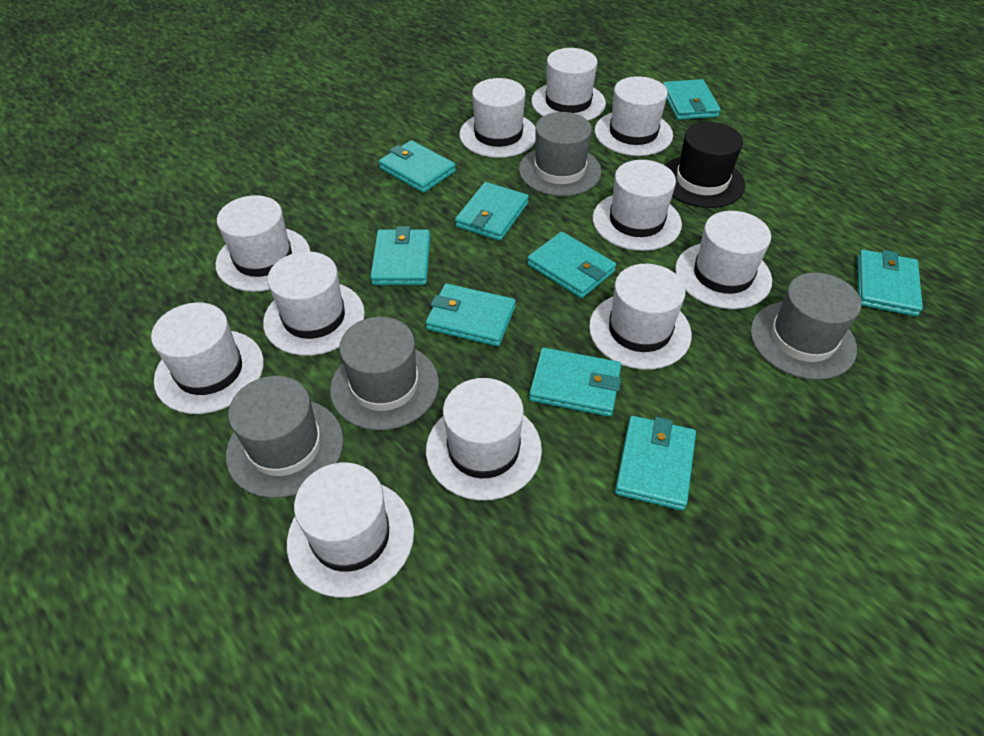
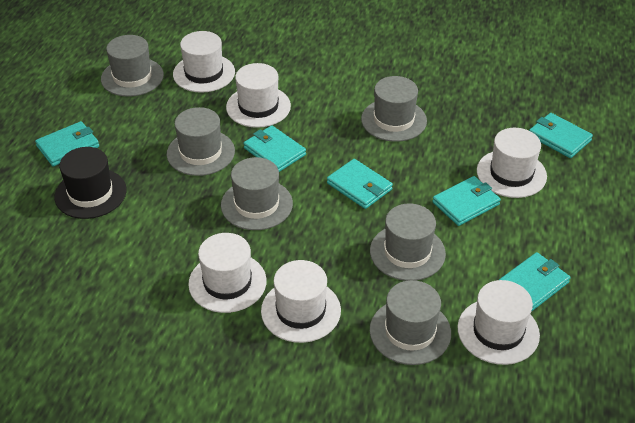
grey hat: 4 -> 6
turquoise wallet: 9 -> 6
white hat: 11 -> 6

